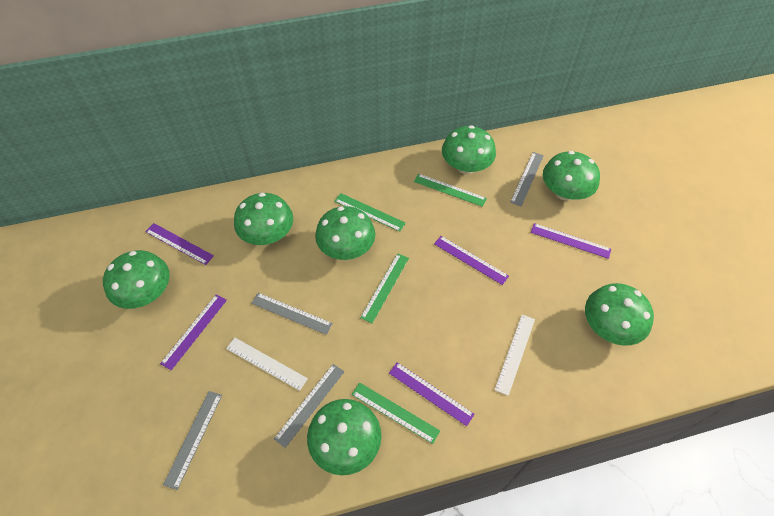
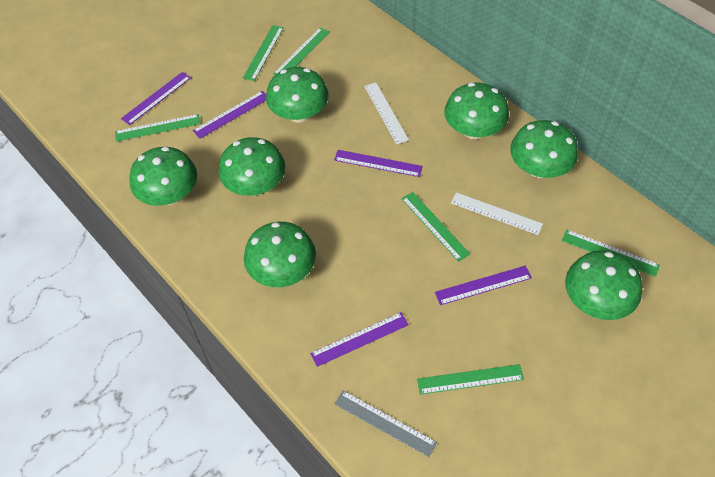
green ruler: 4 -> 6
grey ruler: 4 -> 1

